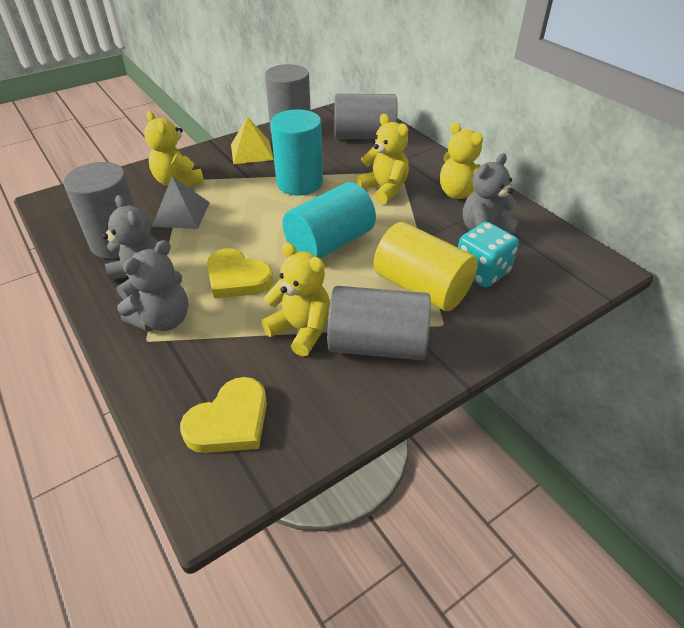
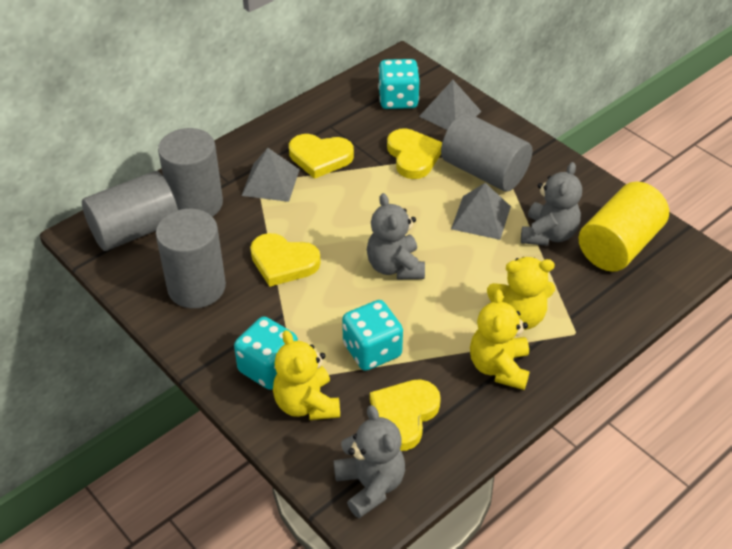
grey pyramid: 1 -> 3
turquoise cylinder: 2 -> 0
turquoise dice: 1 -> 3
yellow heart: 2 -> 4
yellow pyramid: 1 -> 0
yellow teddy bear: 4 -> 3

